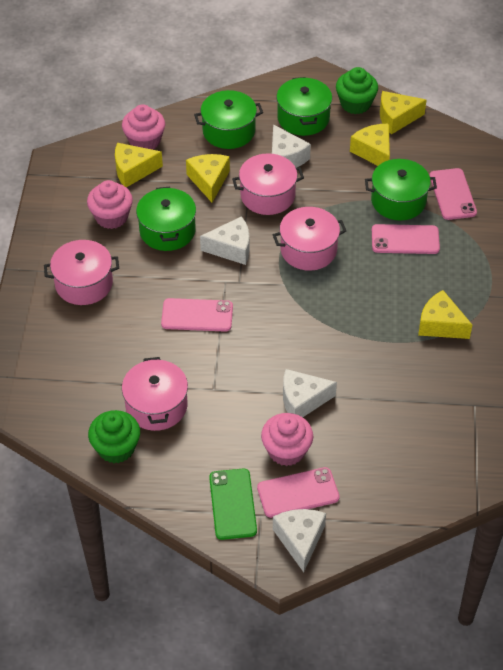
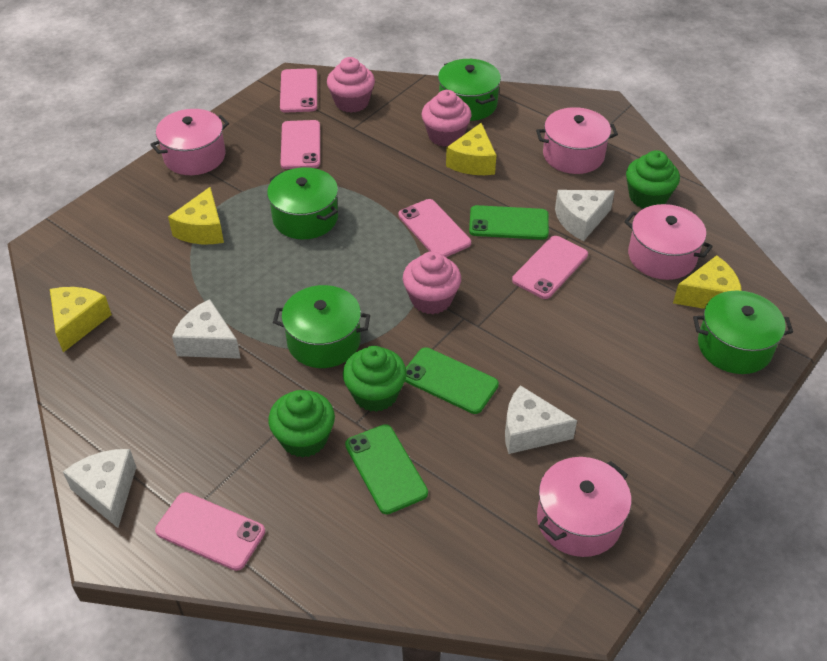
green cupcake: 2 -> 3
green phone: 1 -> 3
pink phone: 4 -> 5
yellow cheese: 5 -> 4

